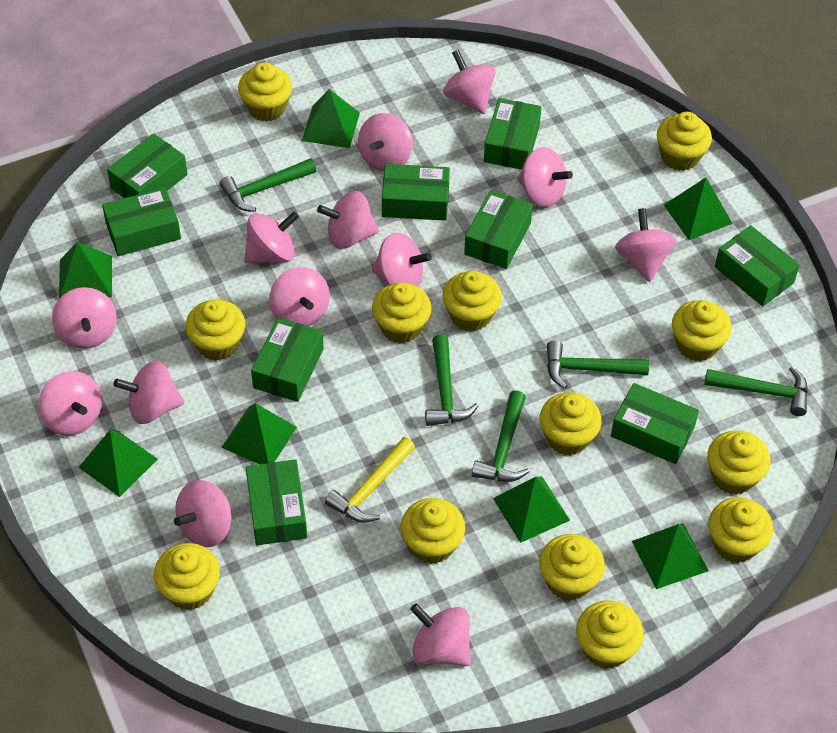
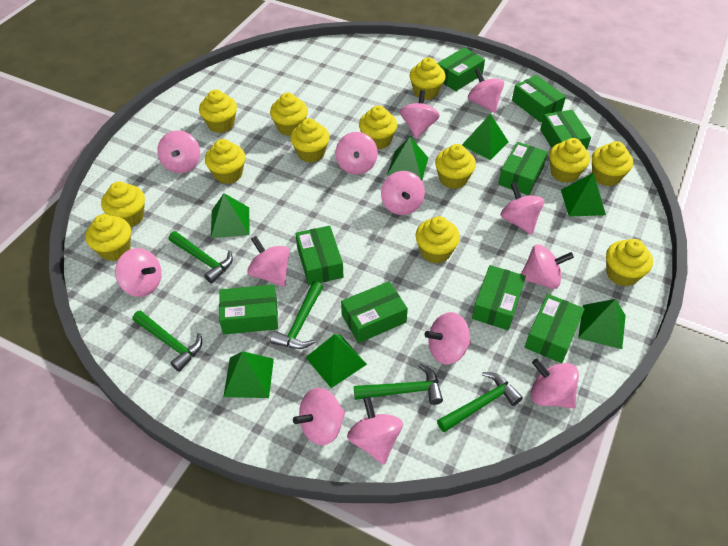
yellow hammer: 1 -> 0

